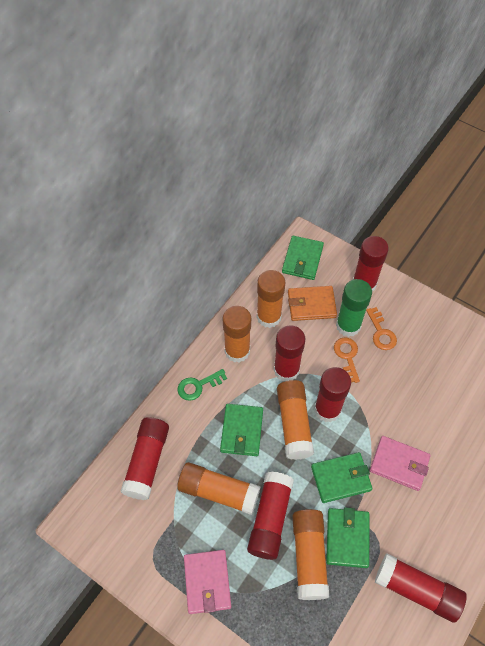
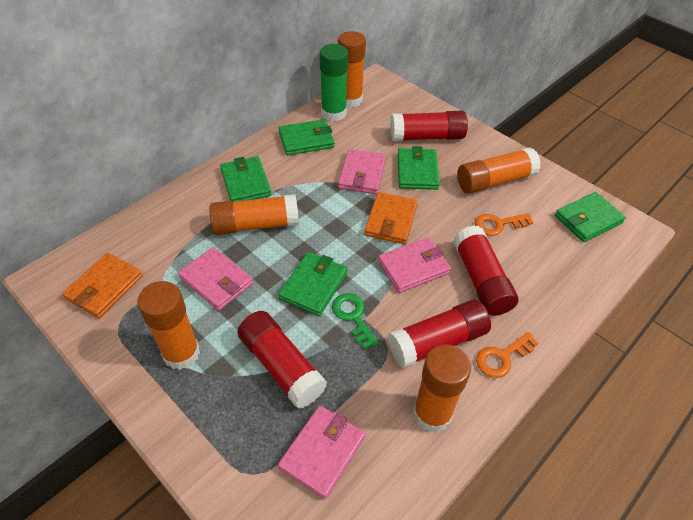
green wallet: 4 -> 5
orange wallet: 1 -> 2
pink wallet: 2 -> 4
red glue stick: 6 -> 4

